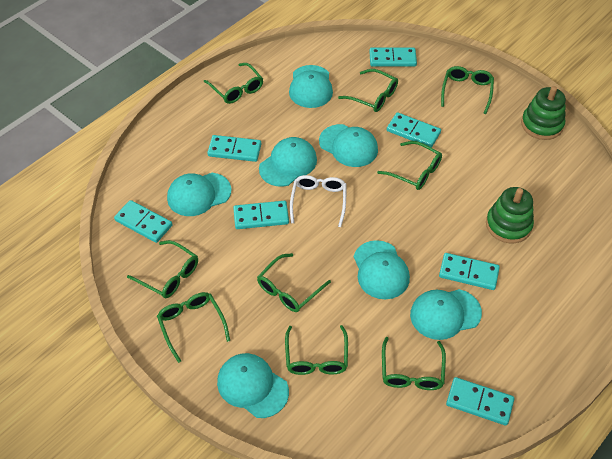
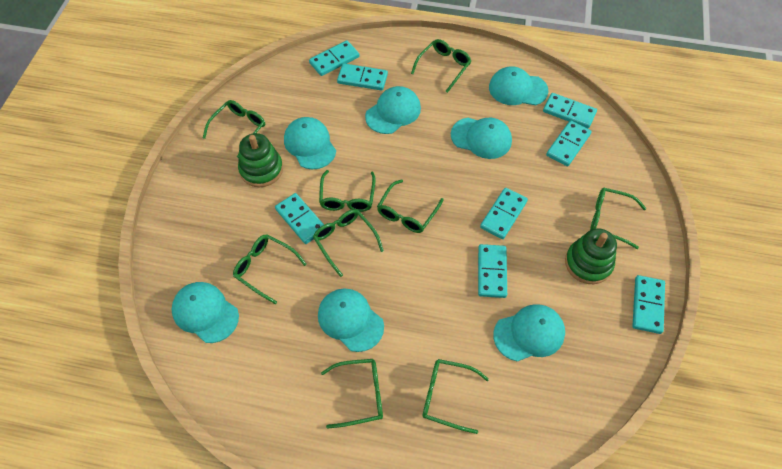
turquoise domino: 7 -> 8
white glasses: 1 -> 0

